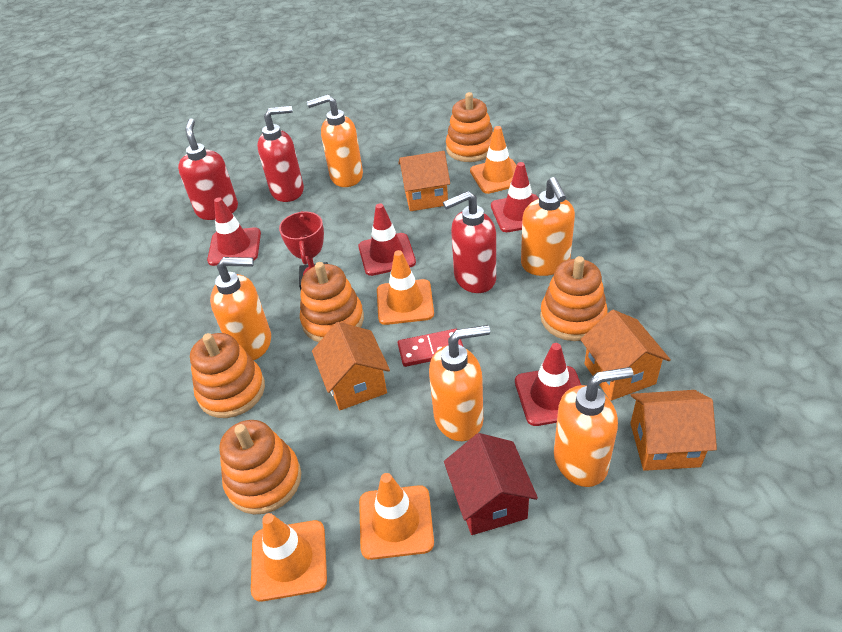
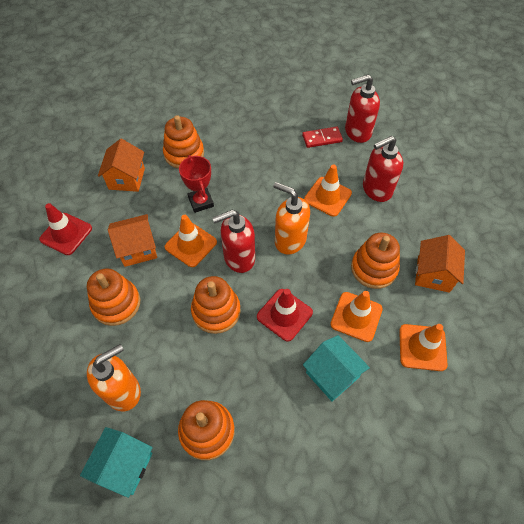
orange house: 4 -> 3
orange soap dispenser: 5 -> 2
red house: 1 -> 0
red traffic cone: 4 -> 2
turquoise house: 0 -> 2

